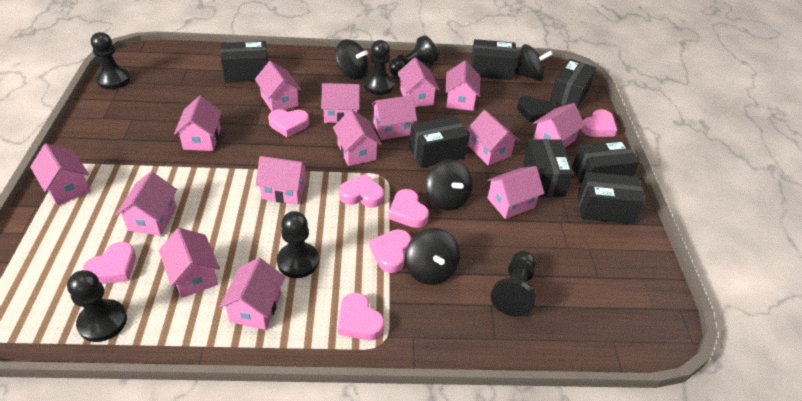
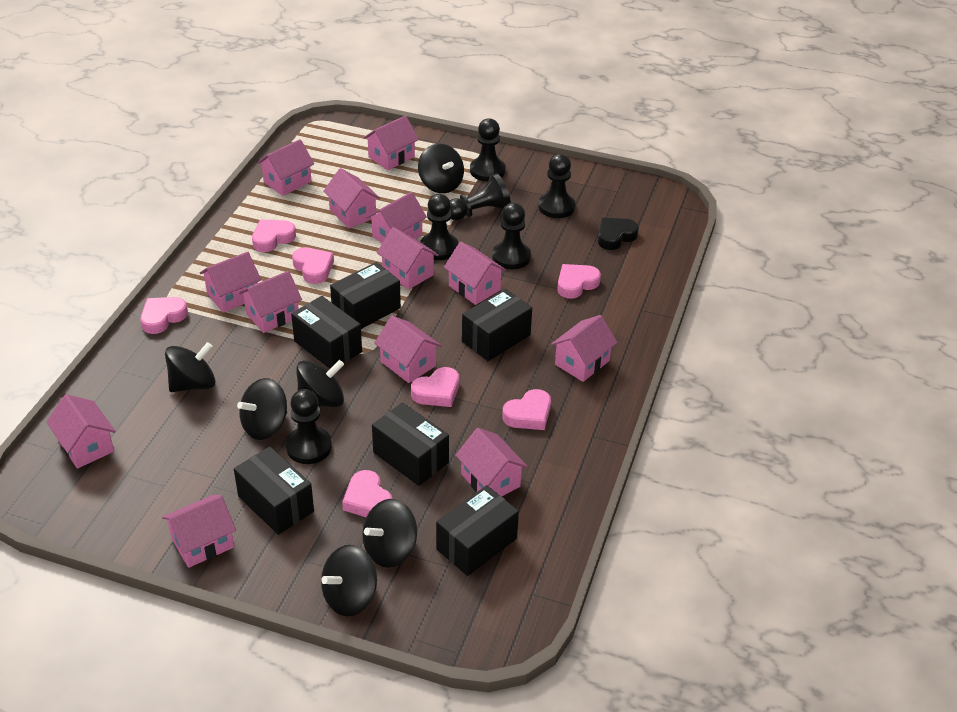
black box: 7 -> 6
black spinning top: 4 -> 6
pink house: 15 -> 13

